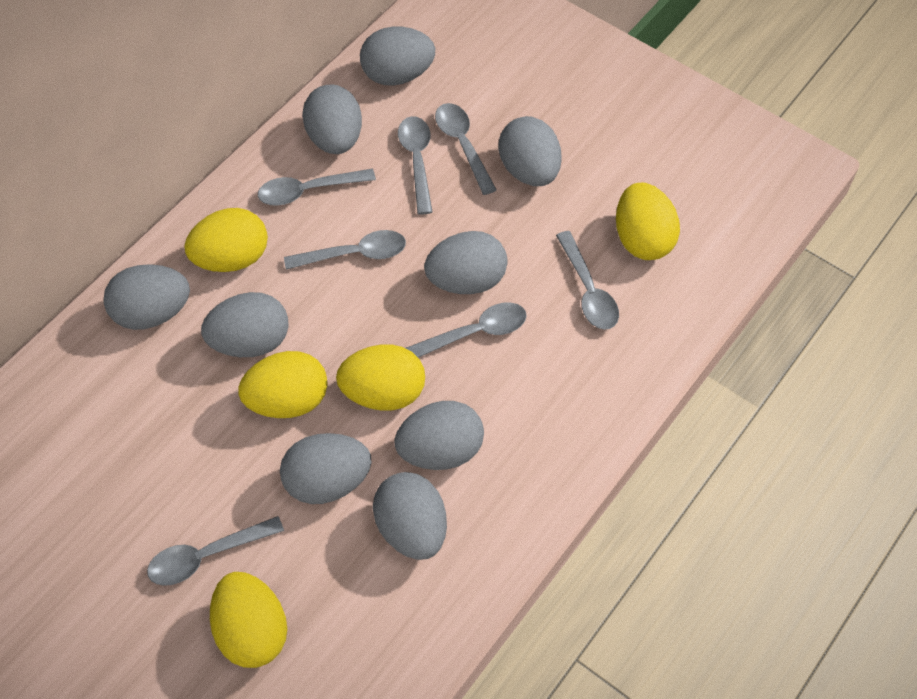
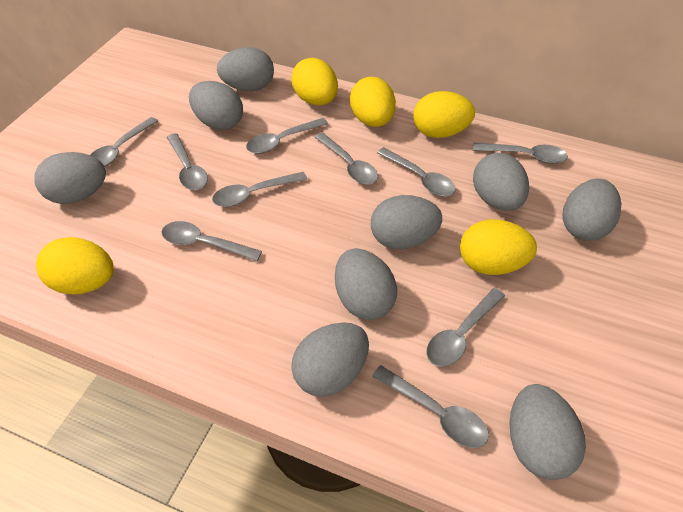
grey spoon: 7 -> 10

